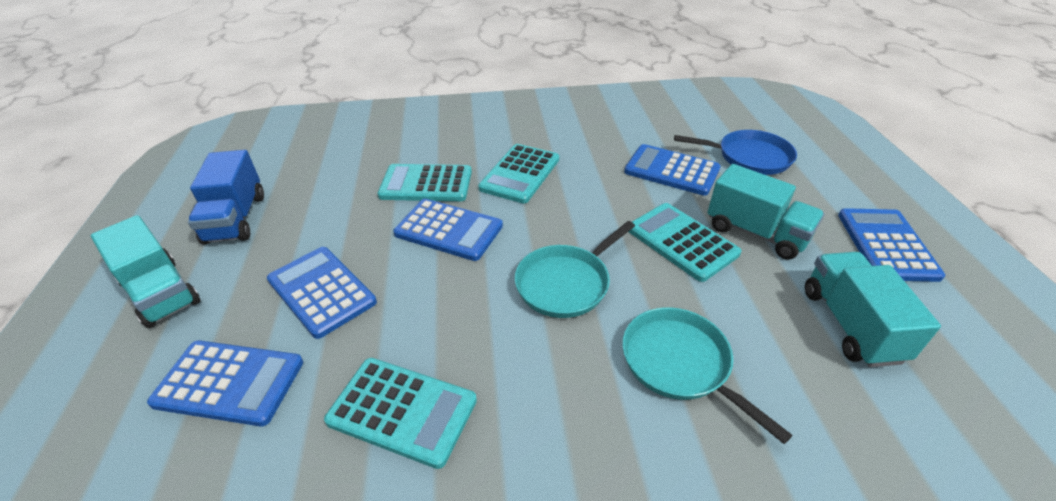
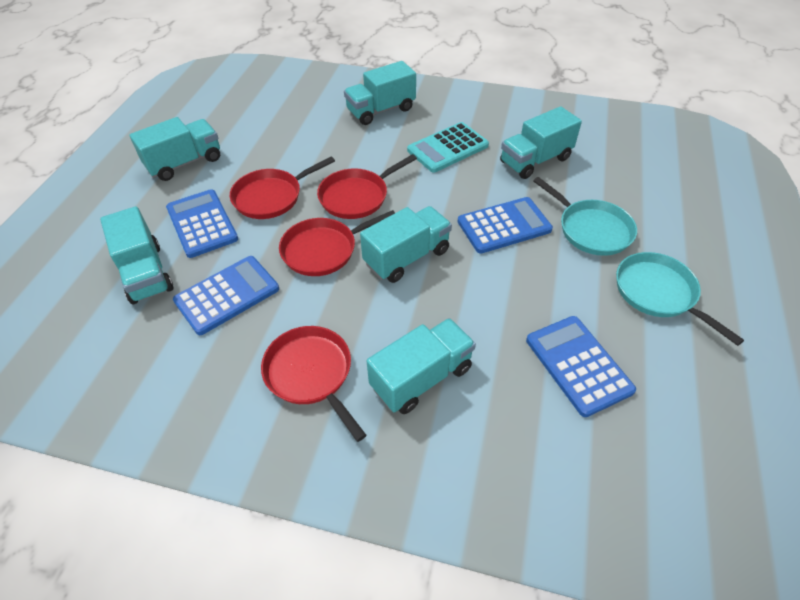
blue calculator: 5 -> 4
blue pan: 1 -> 0
blue truck: 1 -> 0
red pan: 0 -> 4
turquoise calculator: 4 -> 1
turquoise truck: 3 -> 6

